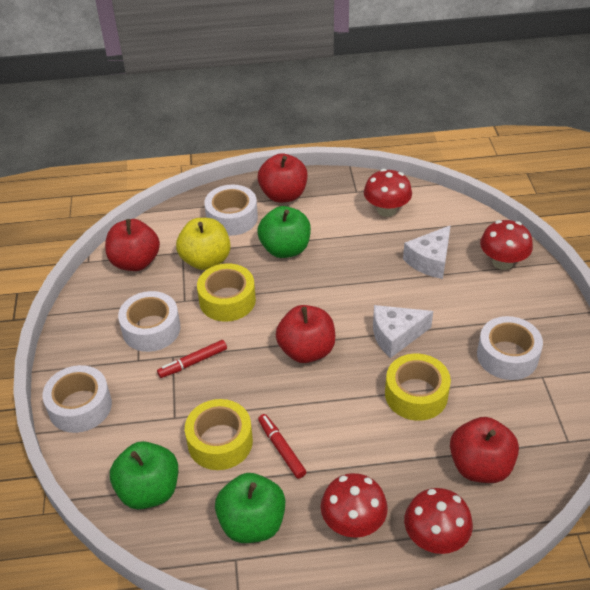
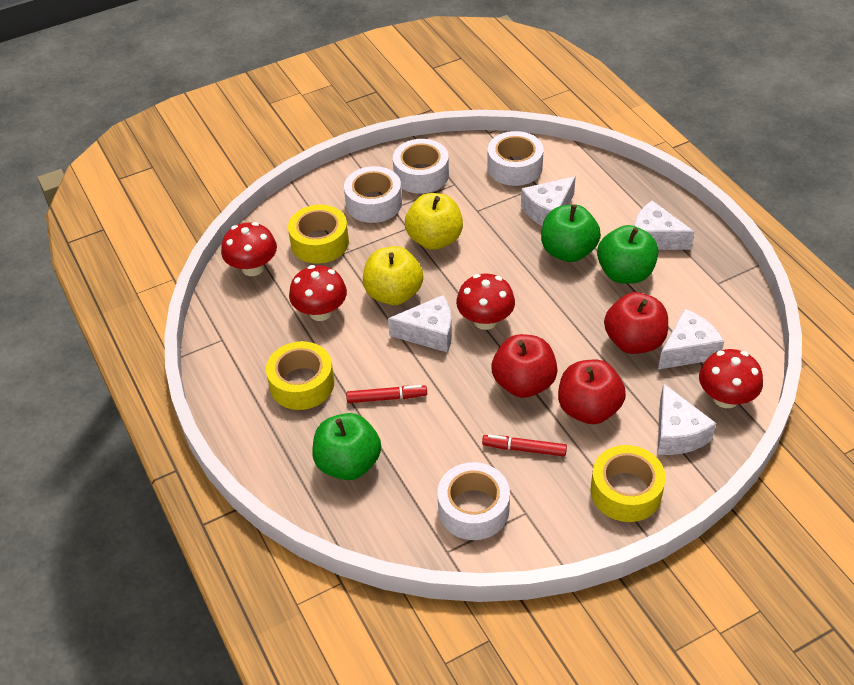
red apple: 4 -> 3
white cheese: 2 -> 5
yellow apple: 1 -> 2

